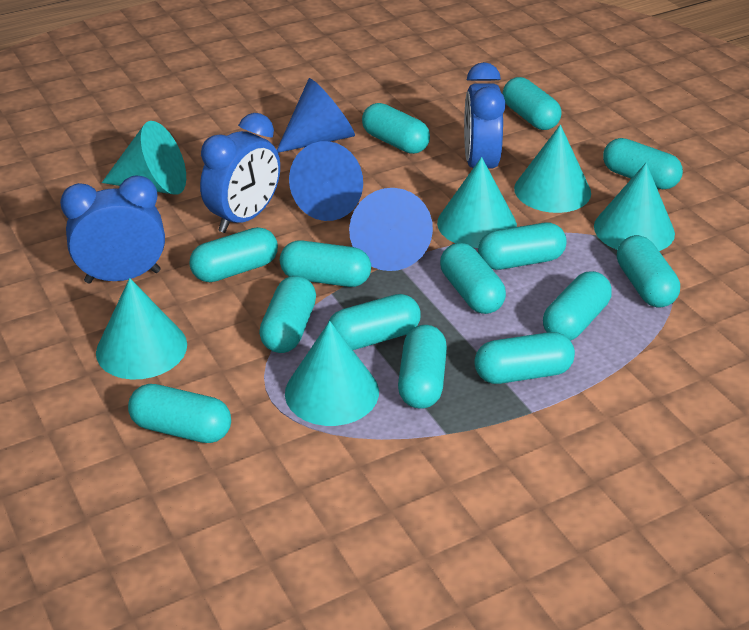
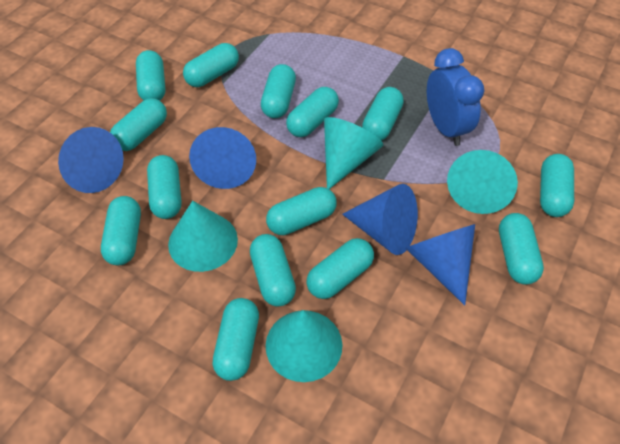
blue clock: 3 -> 1
blue cone: 3 -> 4
turquoise cone: 6 -> 4

